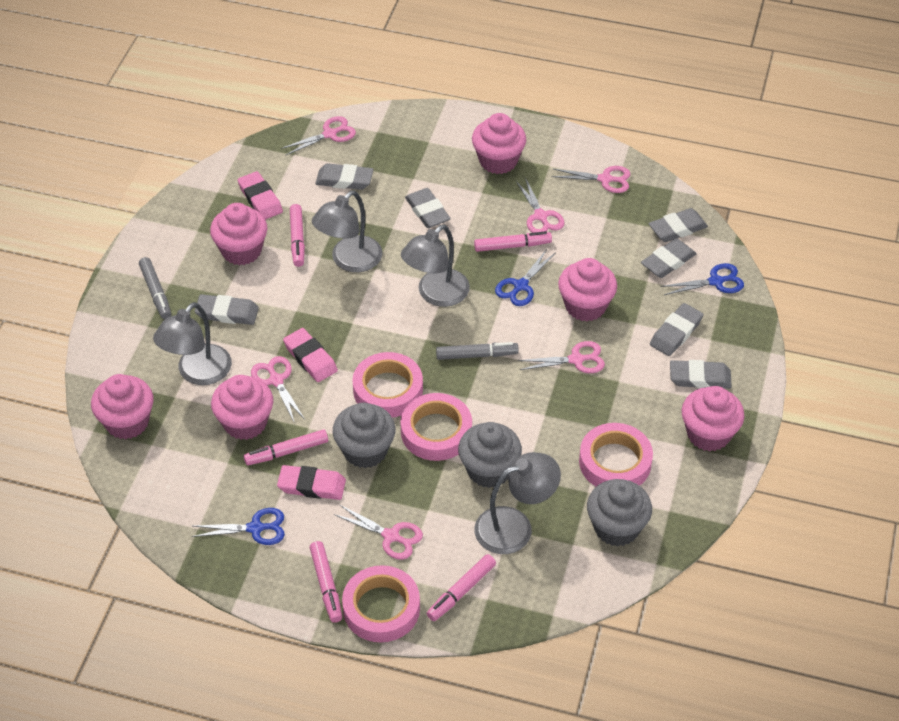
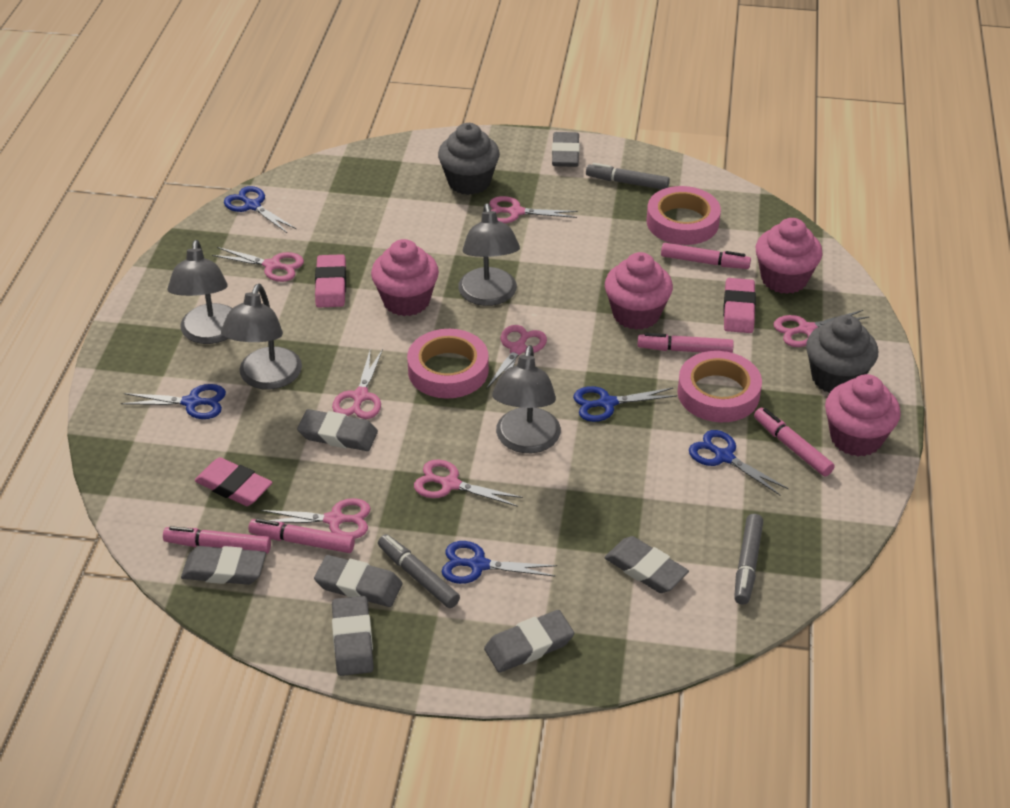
blue scissors: 3 -> 5
grey cupcake: 3 -> 2
grey marker: 2 -> 3
pink cupcake: 6 -> 4
pink scissors: 6 -> 7
pink tape: 4 -> 3

